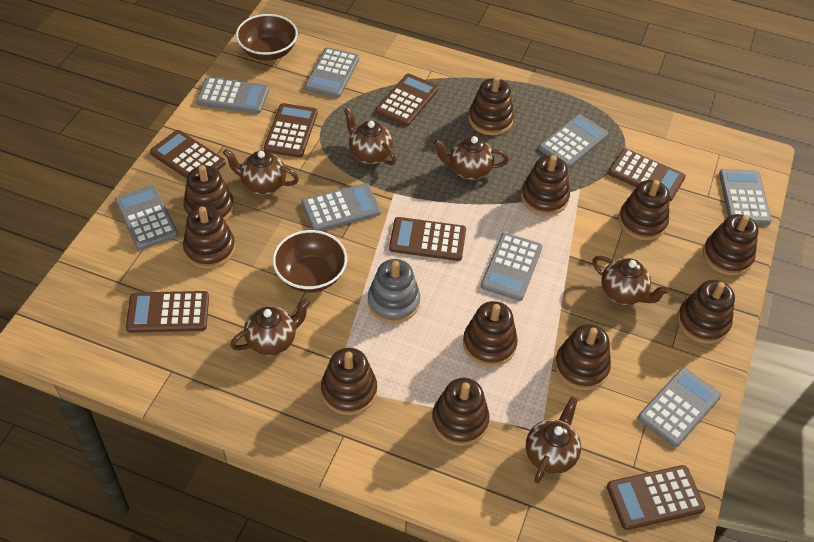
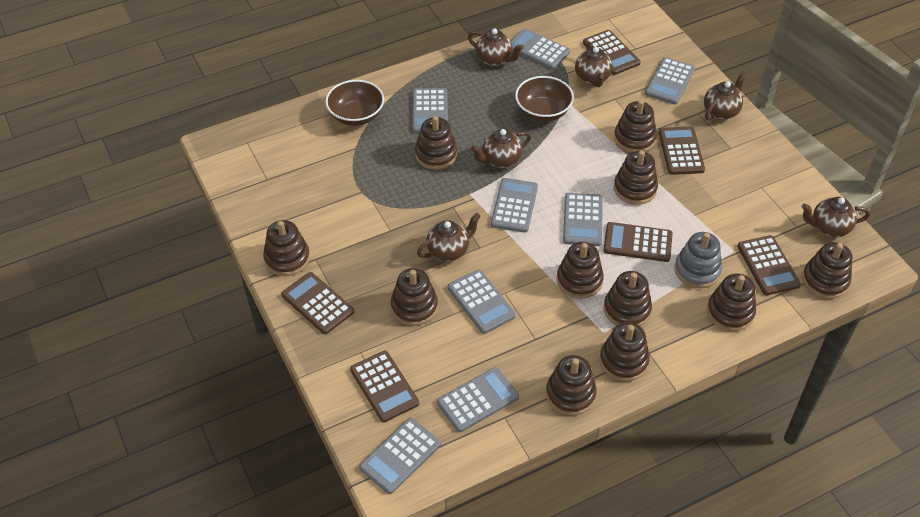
brown calculator: 7 -> 6

